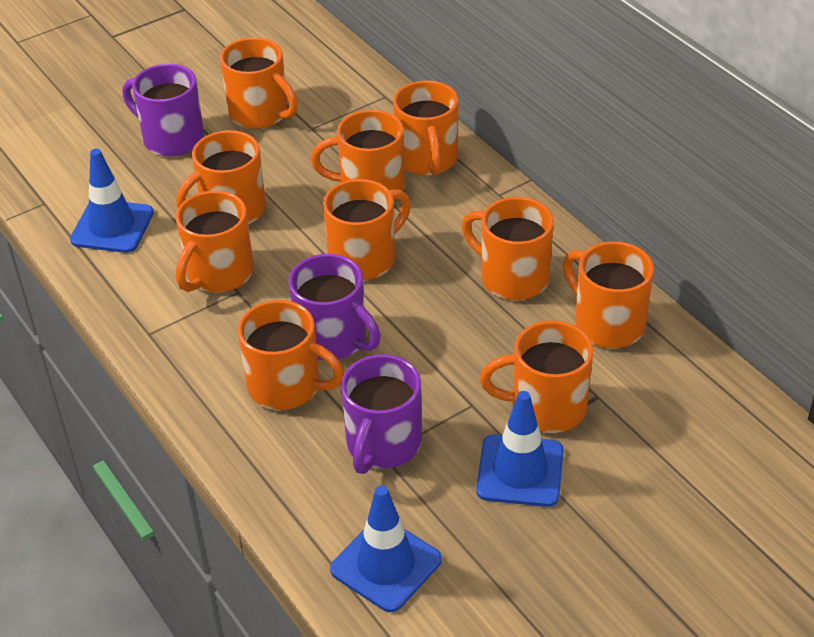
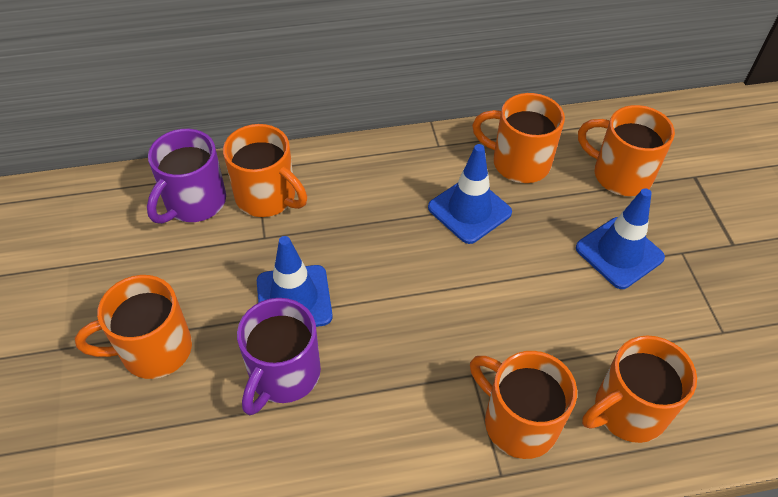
orange mug: 10 -> 6
purple mug: 3 -> 2

